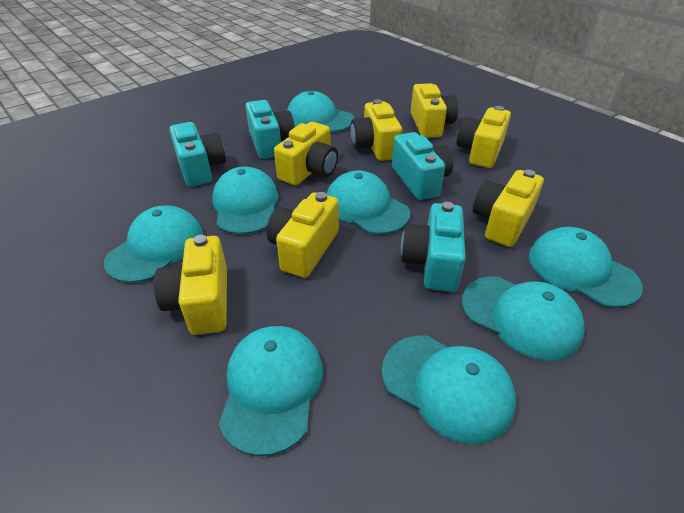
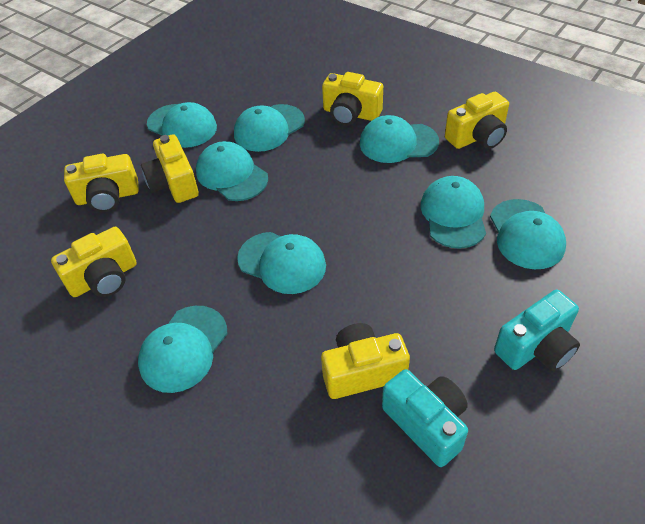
turquoise camera: 4 -> 2
yellow camera: 7 -> 6

